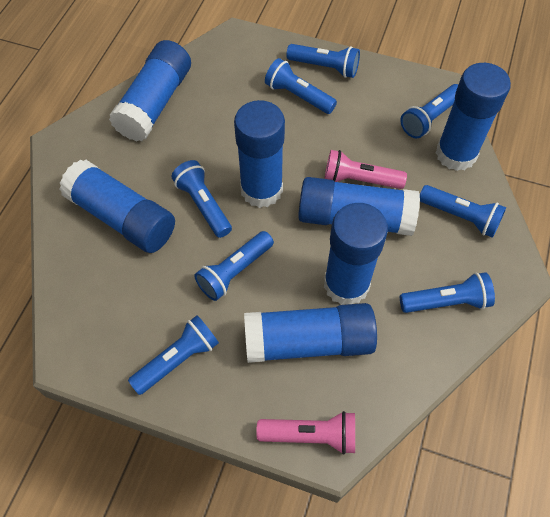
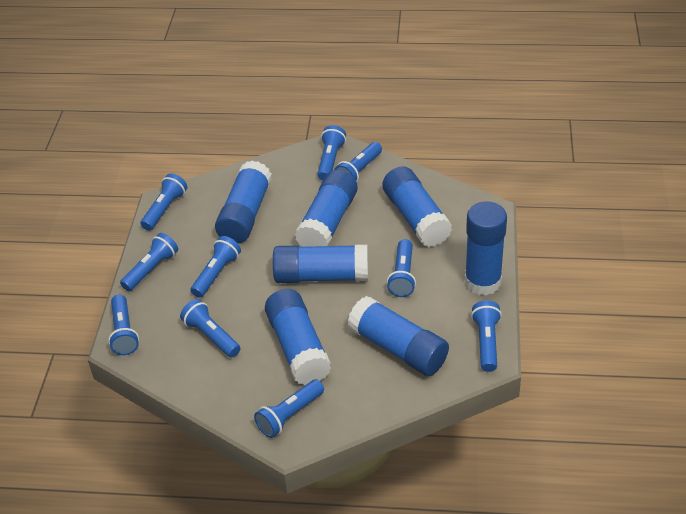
blue flashlight: 8 -> 10
pink flashlight: 2 -> 0

